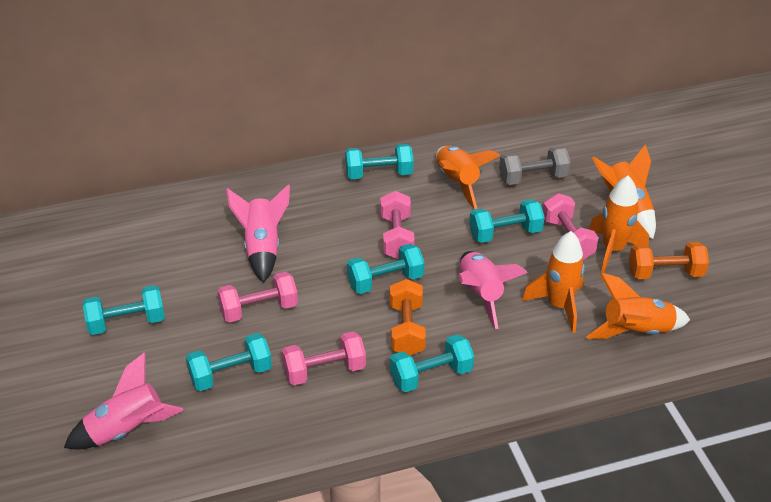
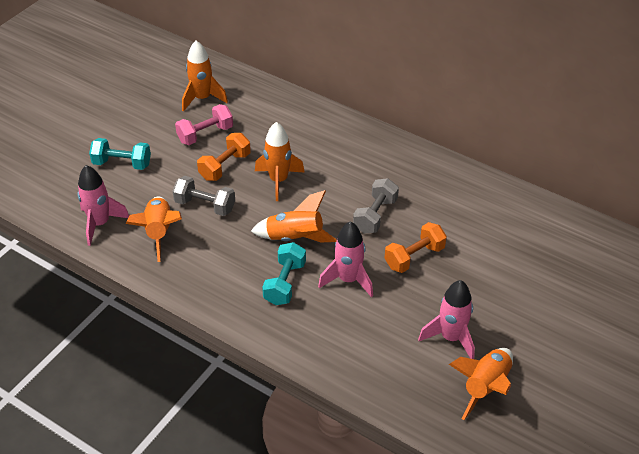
grey dumbbell: 1 -> 2
pink dumbbell: 4 -> 1
turquoise dumbbell: 6 -> 2

